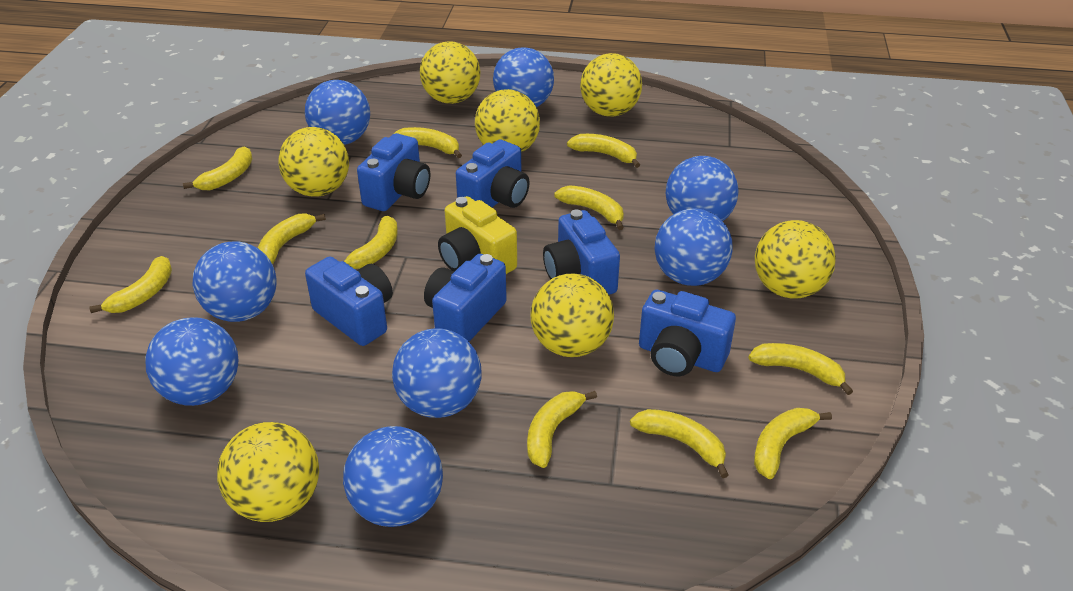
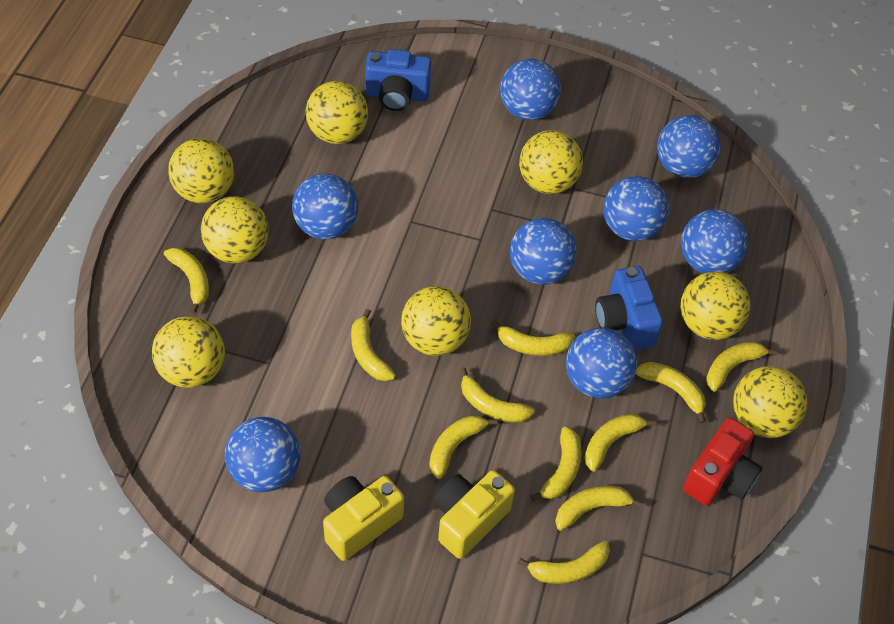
blue camera: 6 -> 2
red camera: 0 -> 1
yellow ball: 7 -> 8
yellow camera: 1 -> 2

